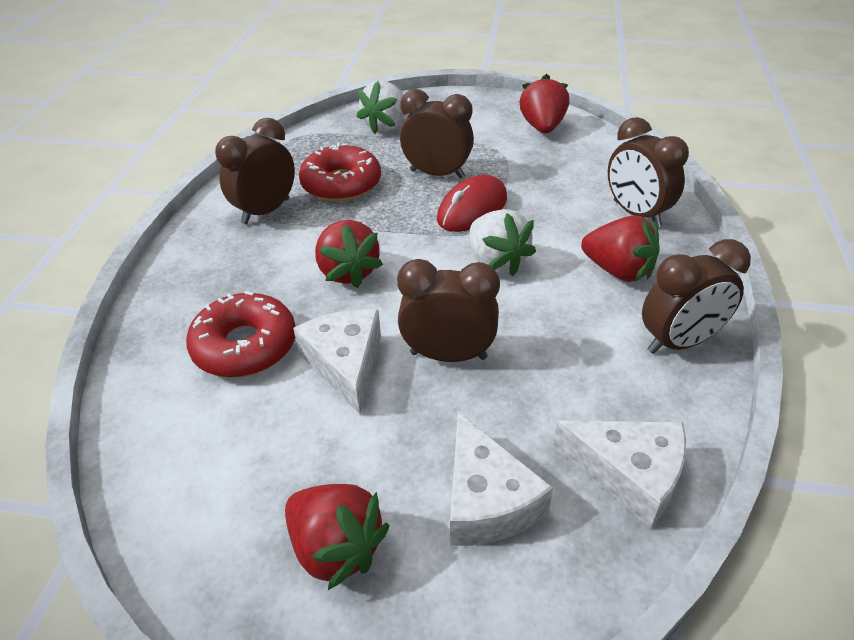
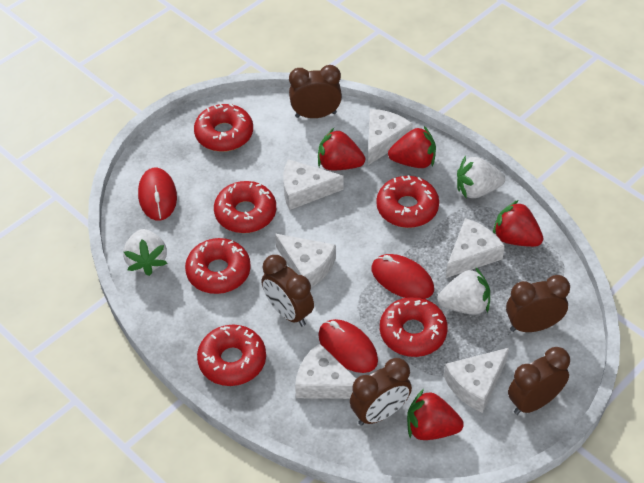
red donut: 2 -> 6
red mouse: 1 -> 3
white cheese: 3 -> 6
white strawberry: 2 -> 3

